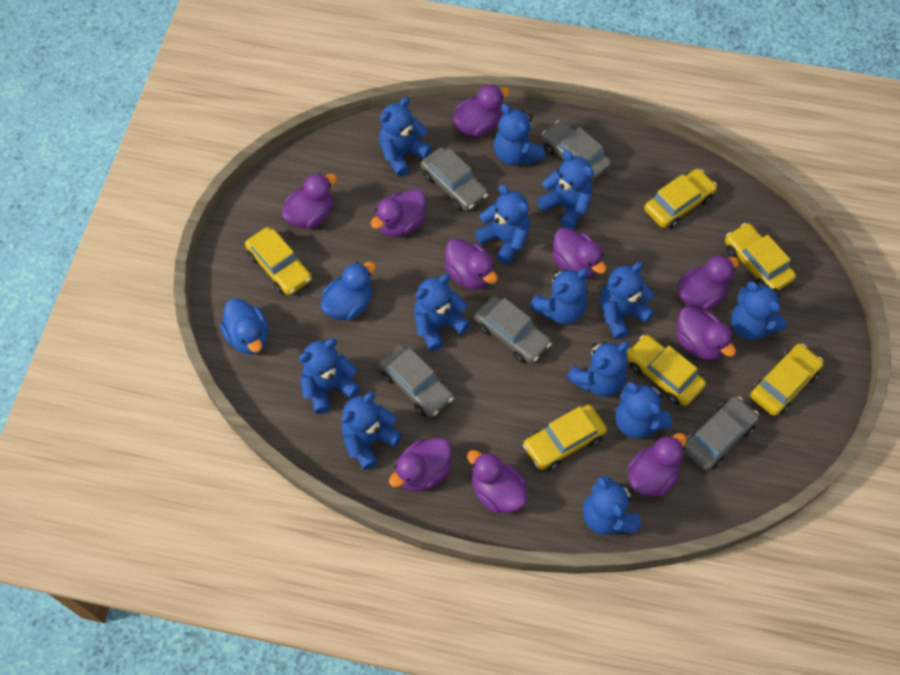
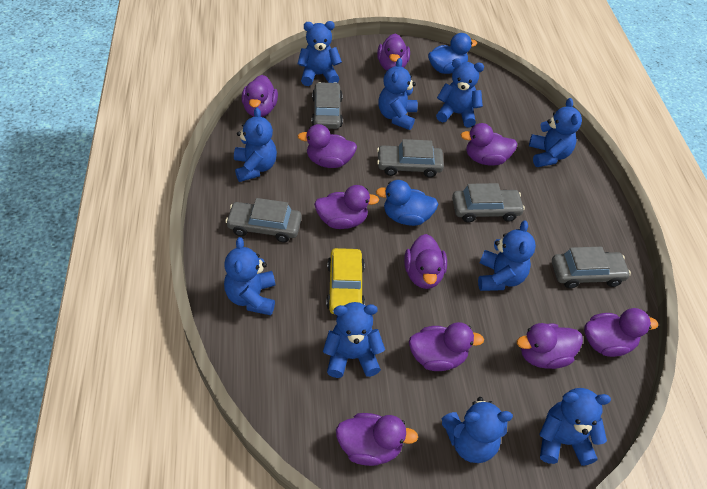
blue teddy bear: 13 -> 10
yellow car: 6 -> 1

